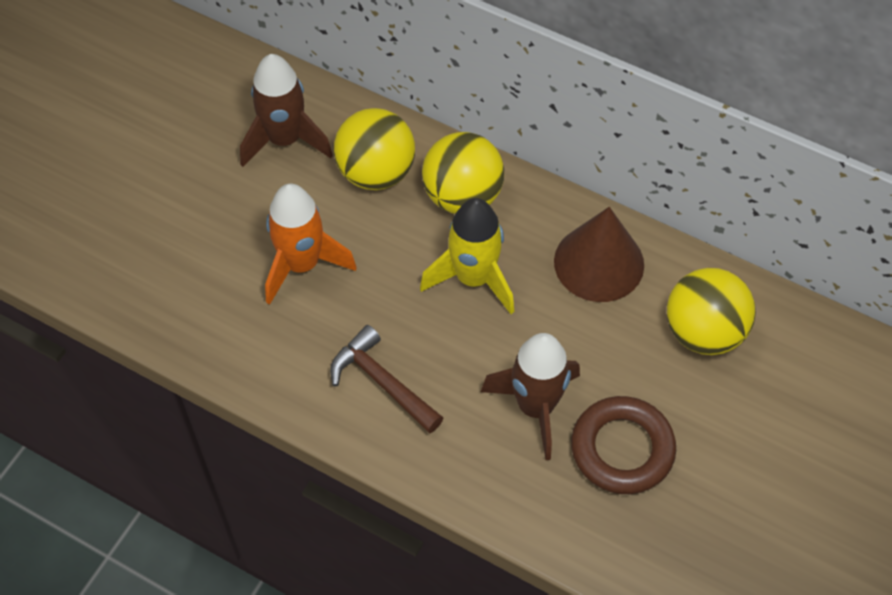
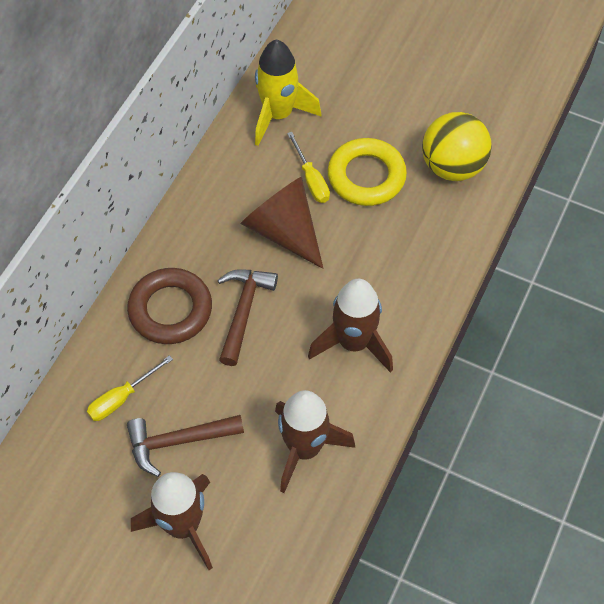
brown hammer: 1 -> 2
brown rocket: 2 -> 3
orange rocket: 1 -> 0
yellow ball: 3 -> 1
yellow ring: 0 -> 1
yellow screwdriver: 0 -> 2

